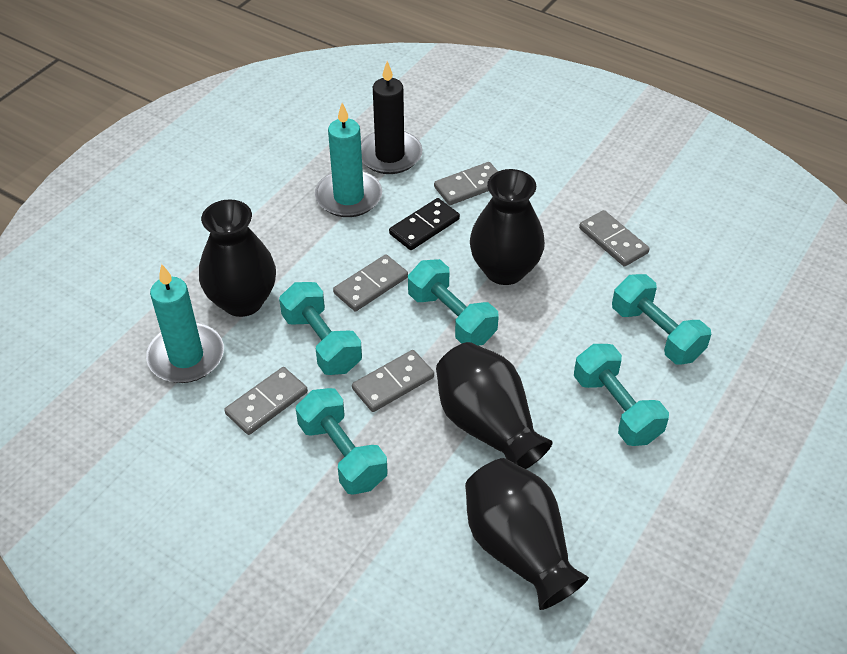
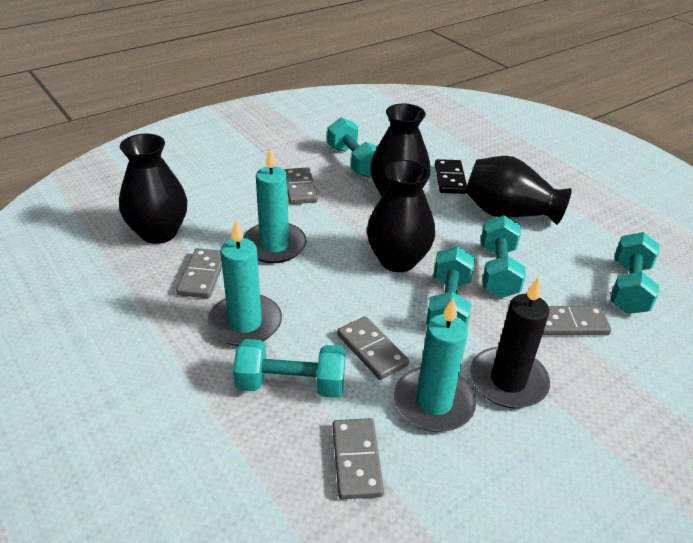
turquoise candle: 2 -> 3

